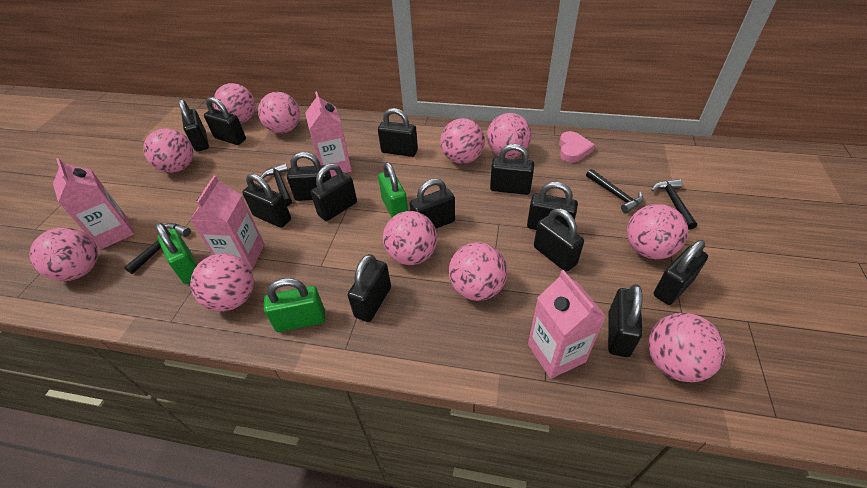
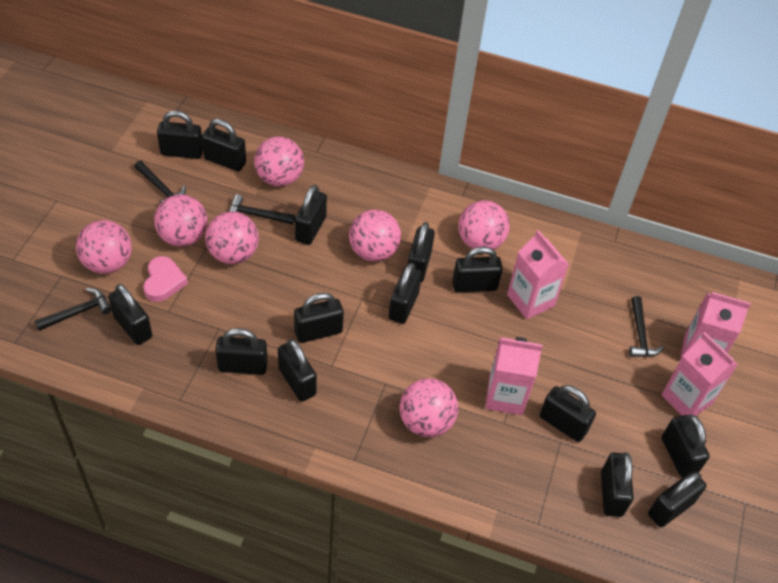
black padlock: 13 -> 14
green padlock: 3 -> 0
pink ball: 11 -> 7

